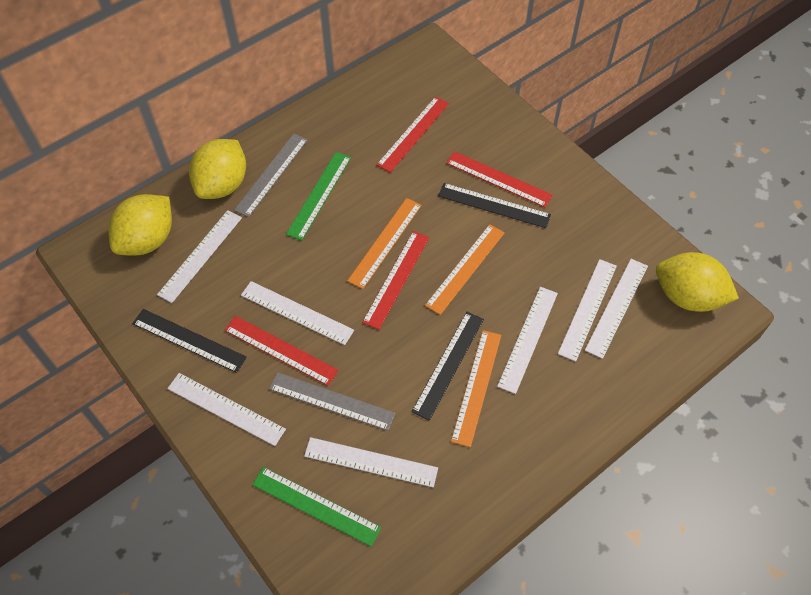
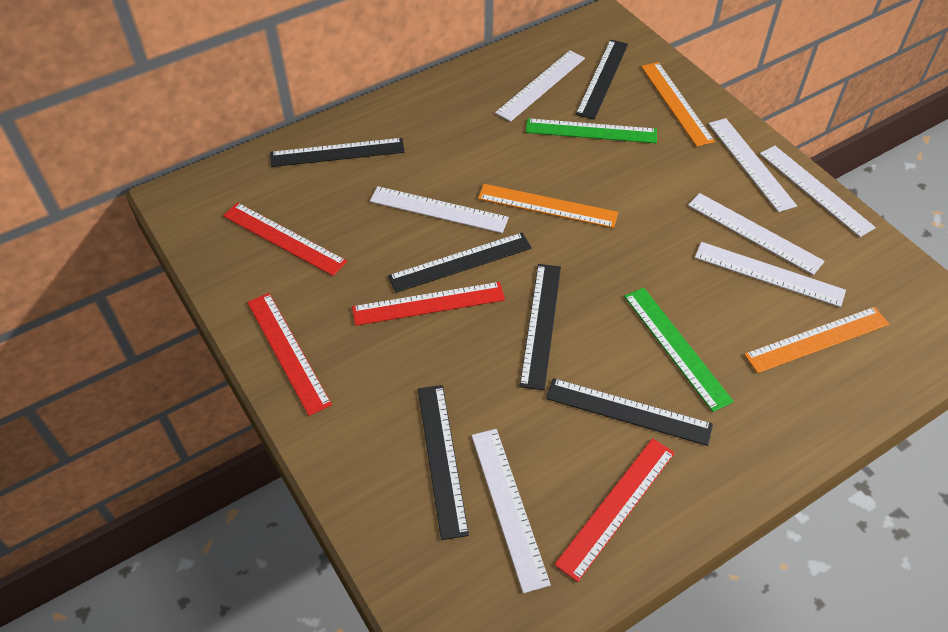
black ruler: 3 -> 6
grey ruler: 2 -> 0
yellow lemon: 3 -> 0

